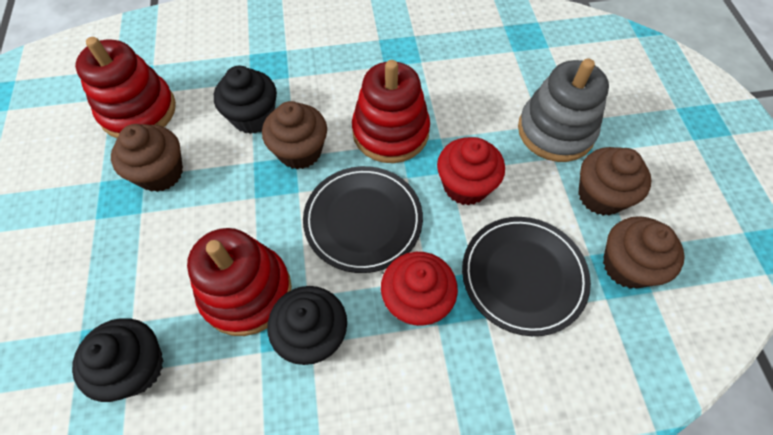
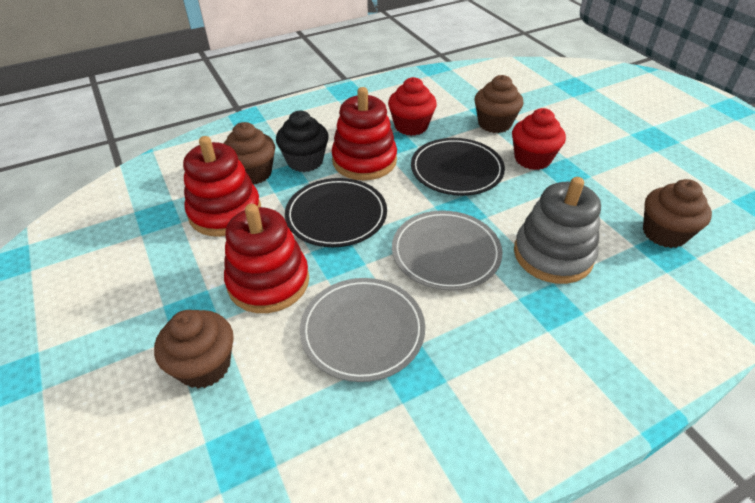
black cupcake: 3 -> 1
grey plate: 0 -> 2

